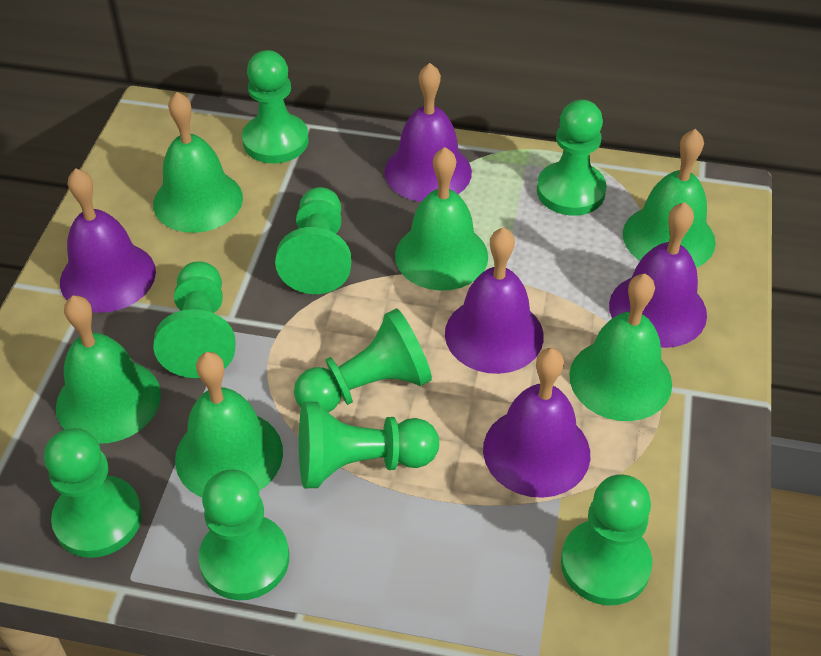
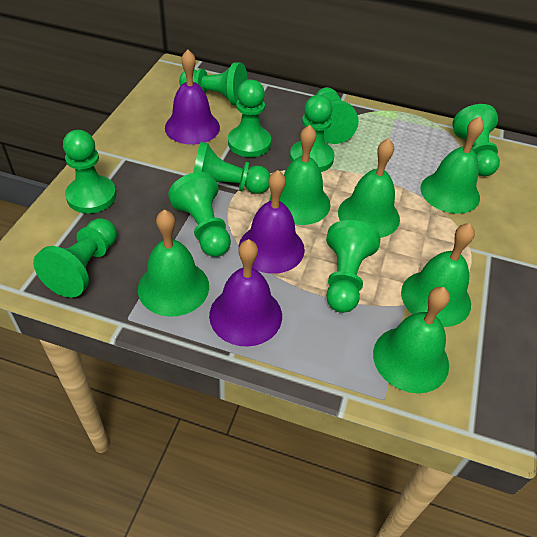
green pawn: 9 -> 10
purple bell: 5 -> 3

